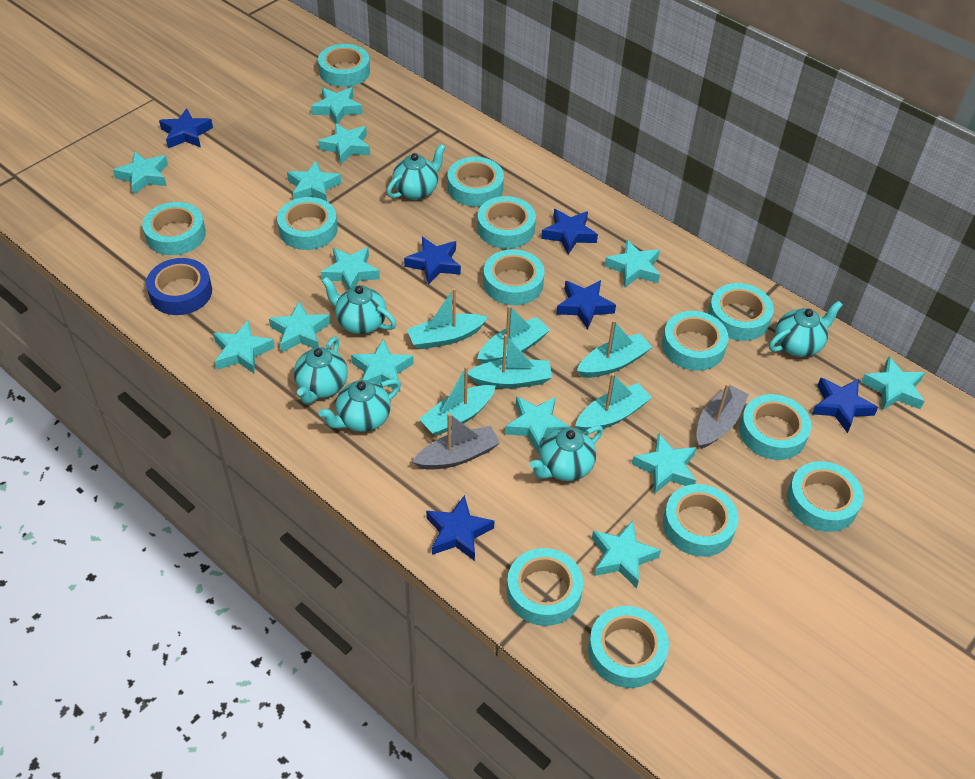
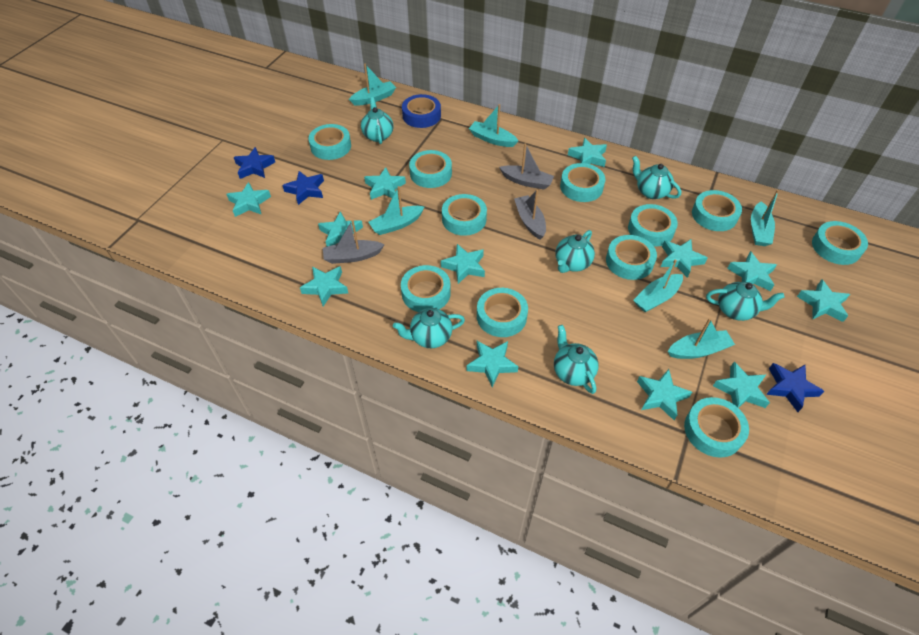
blue star: 6 -> 3
grey boat: 2 -> 3
turquoise star: 13 -> 12
turquoise tape: 13 -> 11

